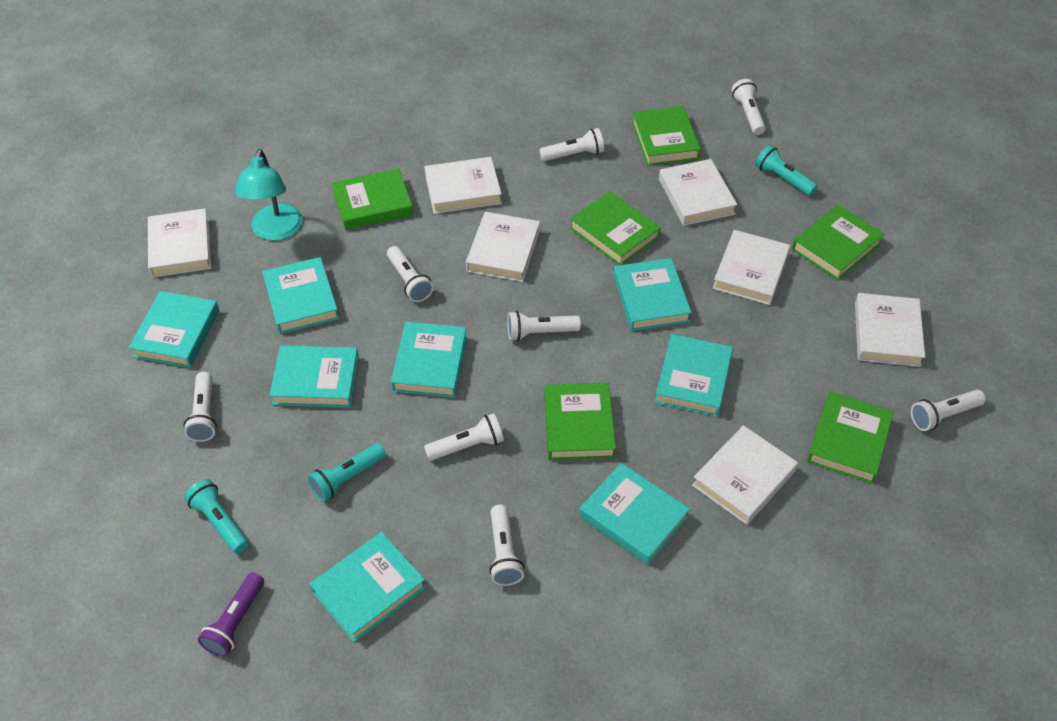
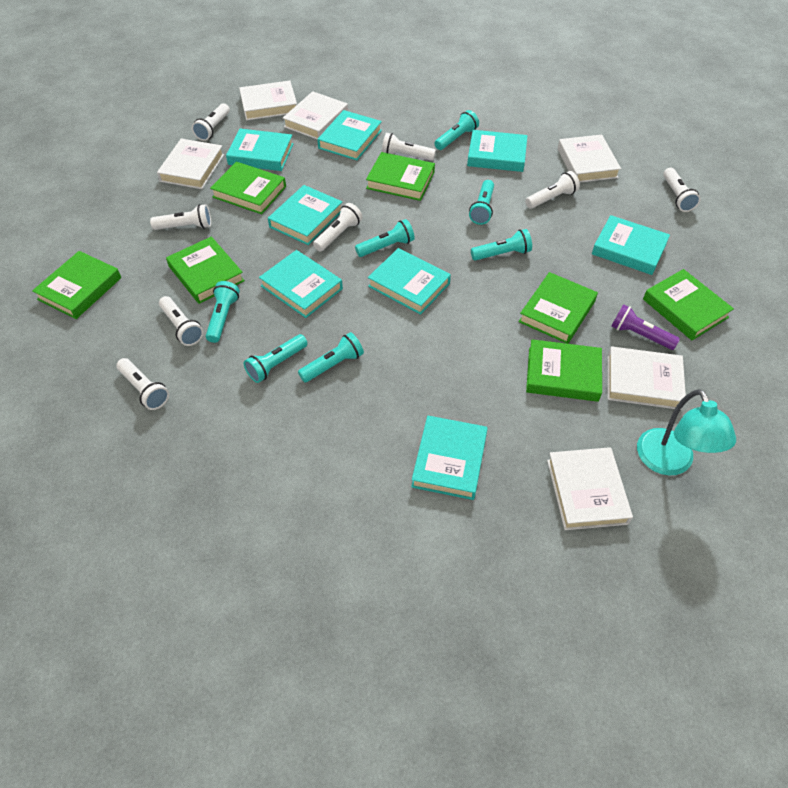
green book: 6 -> 7
turquoise flashlight: 3 -> 7
white book: 7 -> 6

